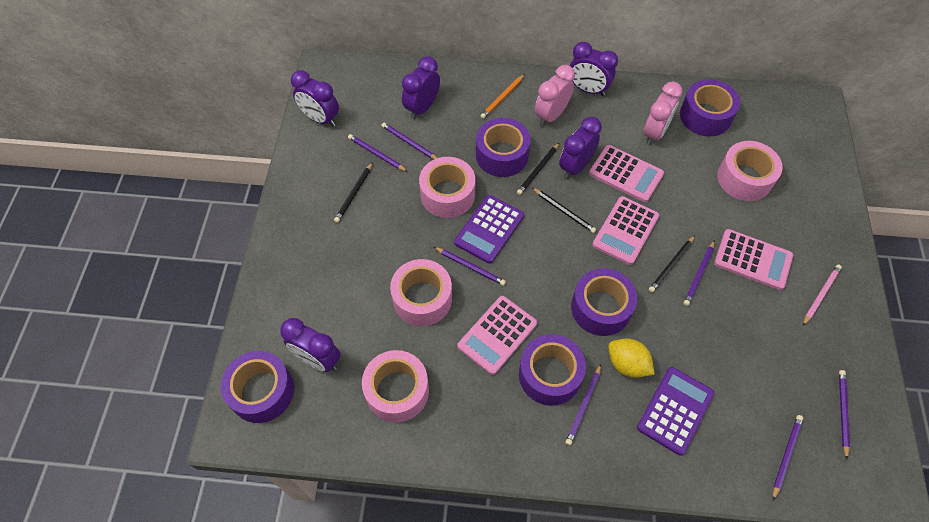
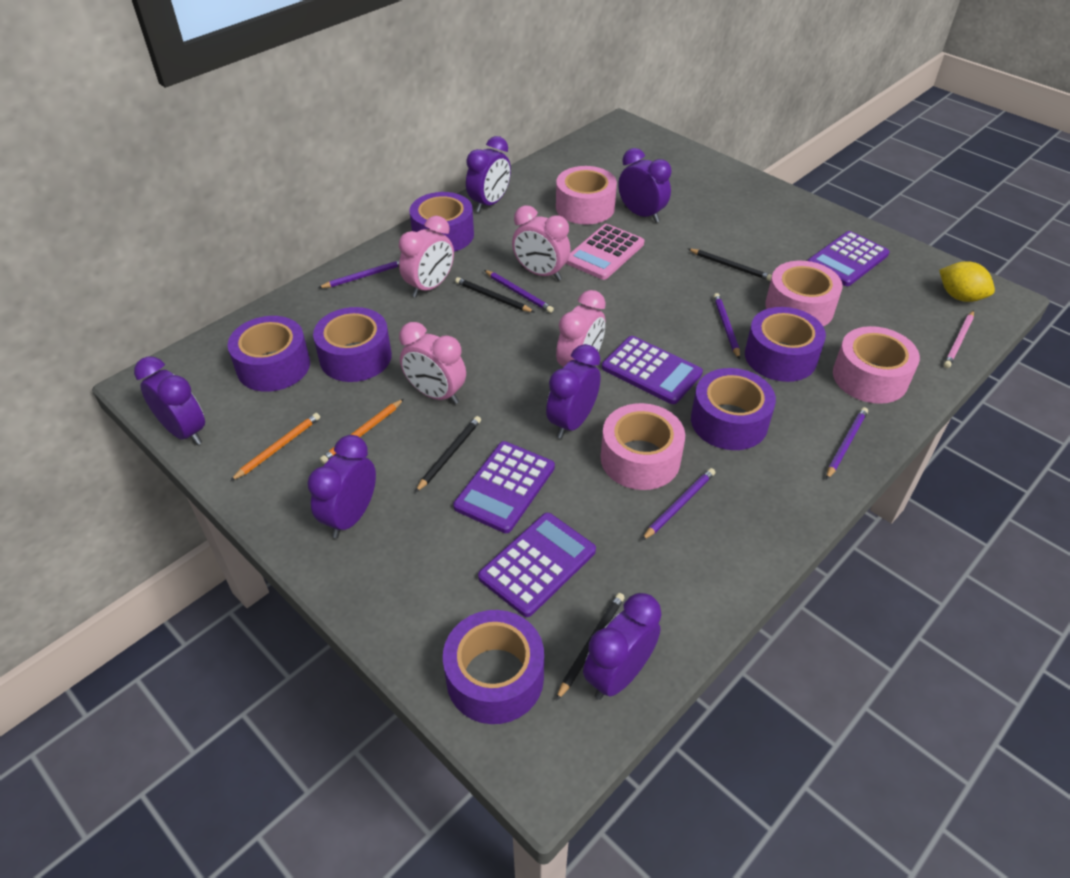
orange pencil: 1 -> 2
pink calculator: 4 -> 1
pink clock: 2 -> 4
purple calculator: 2 -> 4
purple clock: 5 -> 6
purple pencil: 7 -> 5
purple tape: 5 -> 6

